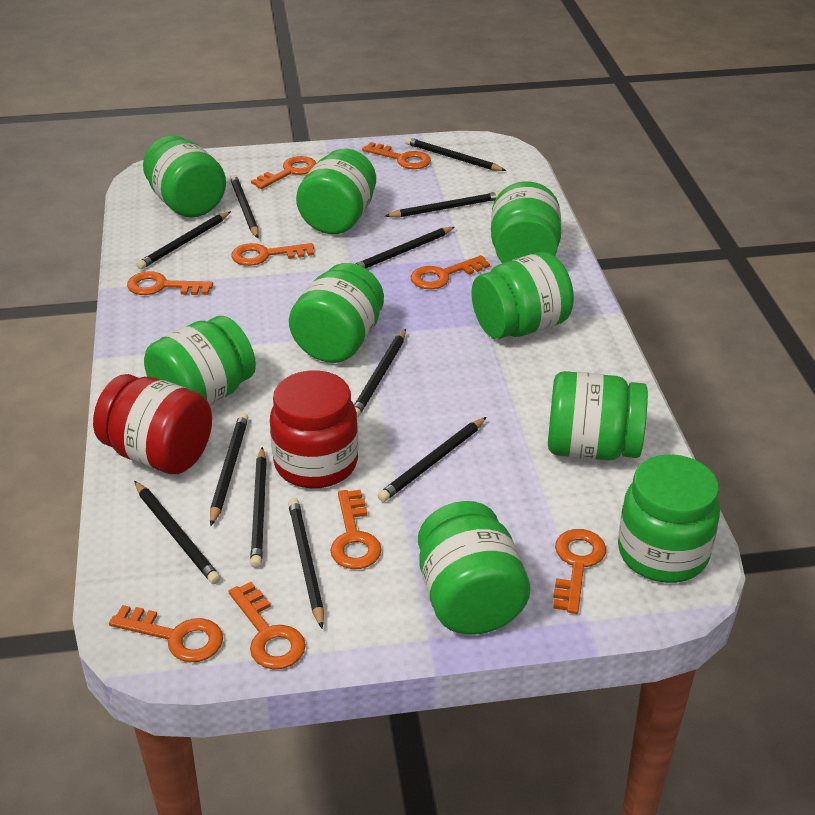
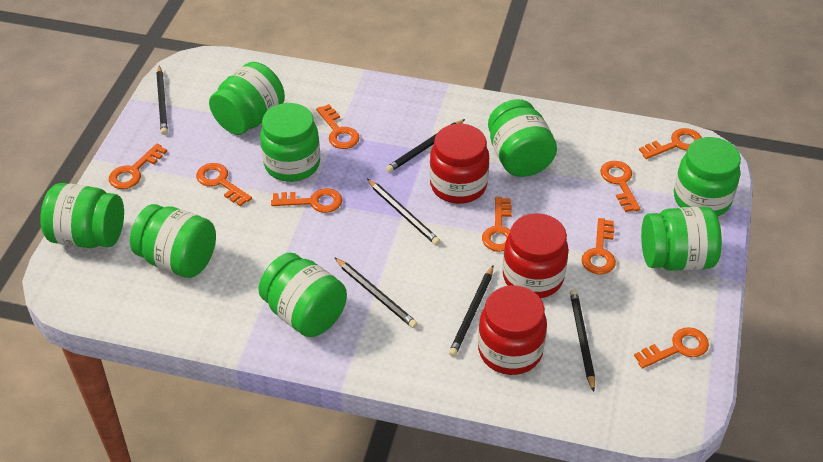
black pencil: 11 -> 6
green jar: 9 -> 8
red jar: 2 -> 3

